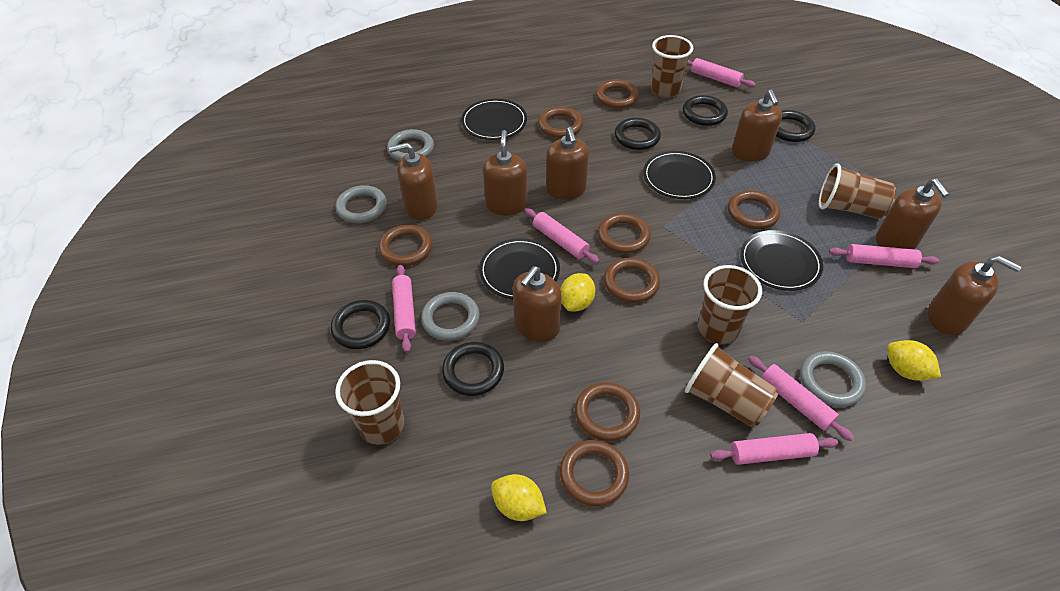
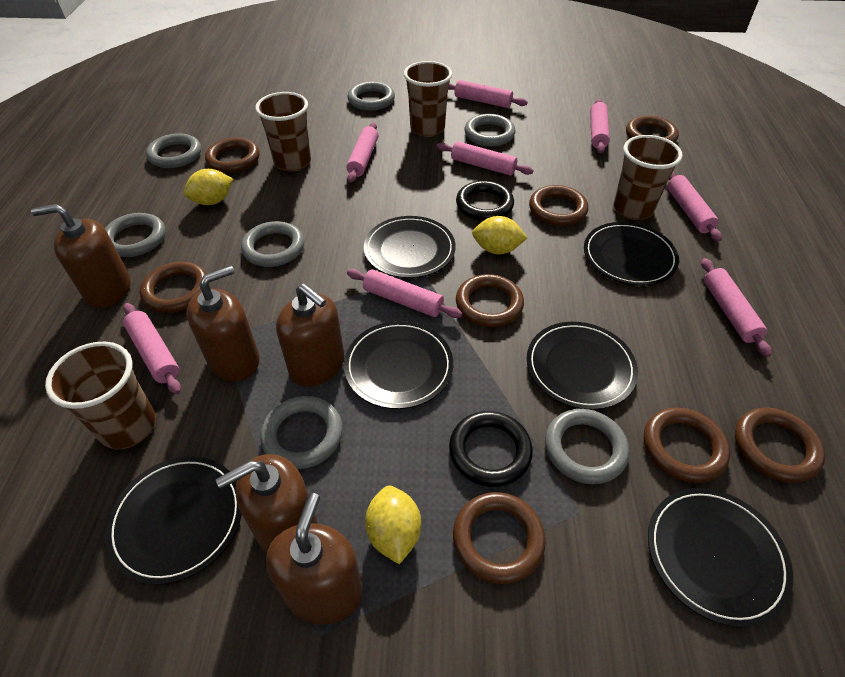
black plate: 4 -> 6
black ring: 5 -> 2
brown cup: 5 -> 4
brown soap dispenser: 7 -> 5
grey ring: 4 -> 7
pink rolling pin: 6 -> 8

